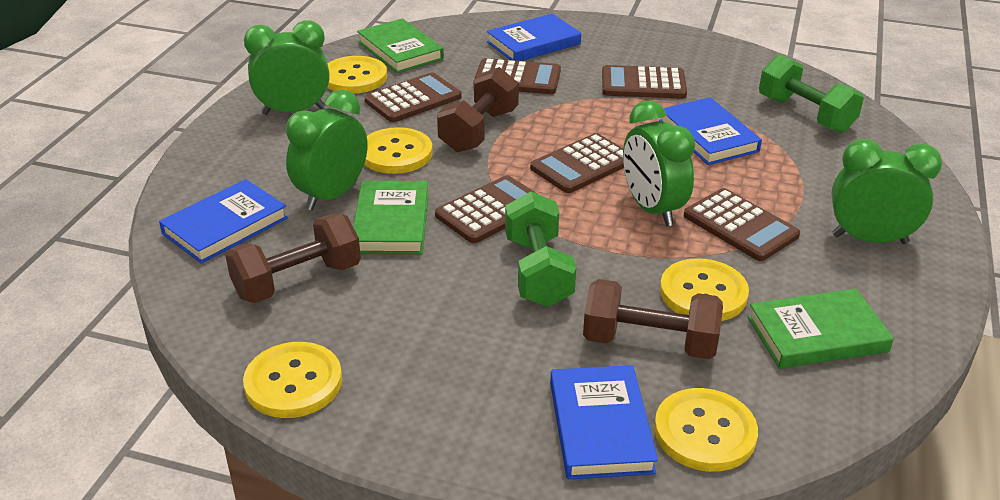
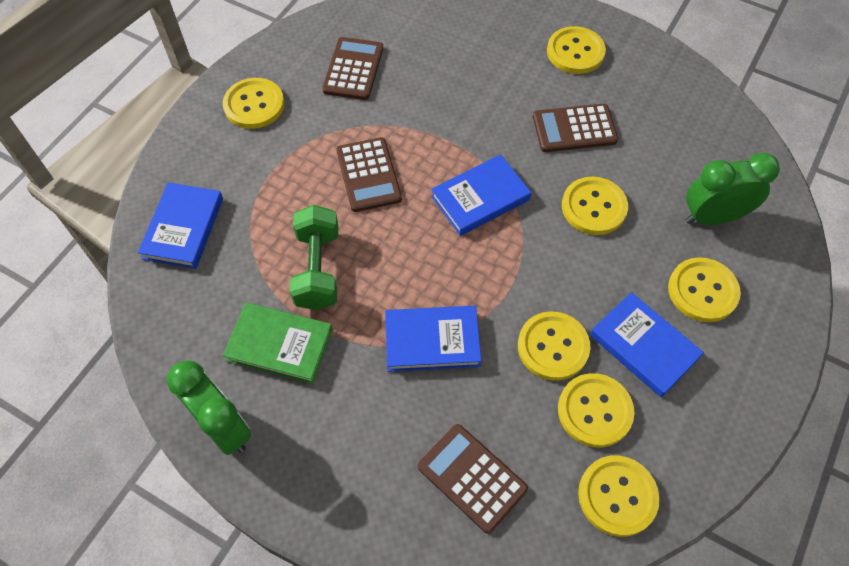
brown calculator: 6 -> 4
brown dumbbell: 3 -> 0
green book: 3 -> 1
green clock: 4 -> 2
green dumbbell: 2 -> 1
yellow button: 5 -> 7

